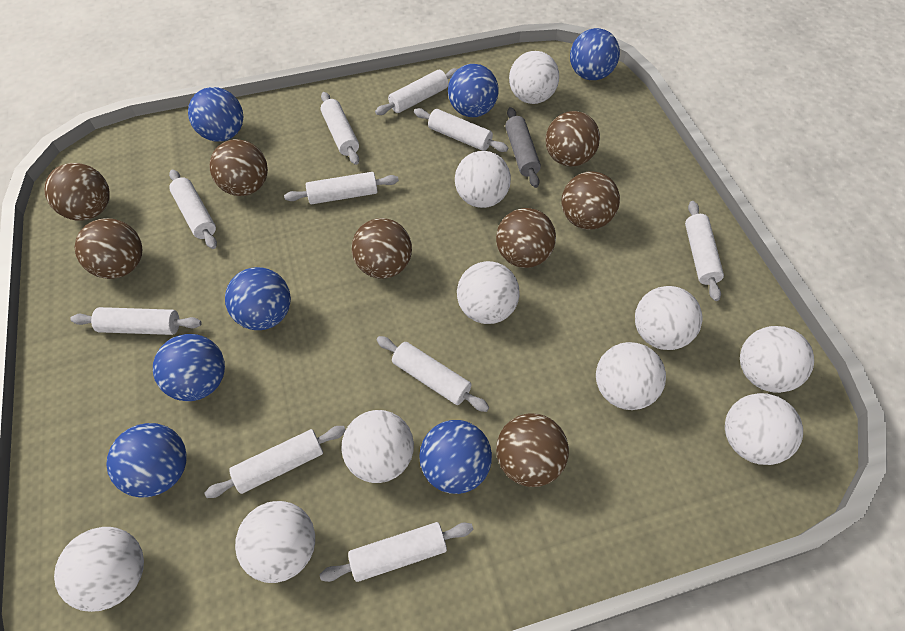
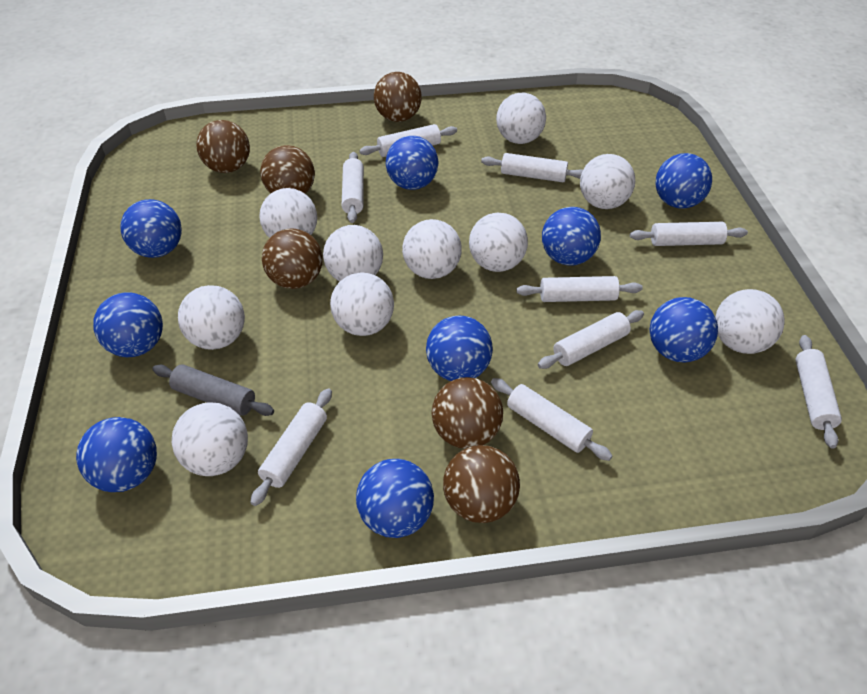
blue ball: 7 -> 9
brown ball: 8 -> 6
white rolling pin: 10 -> 9

